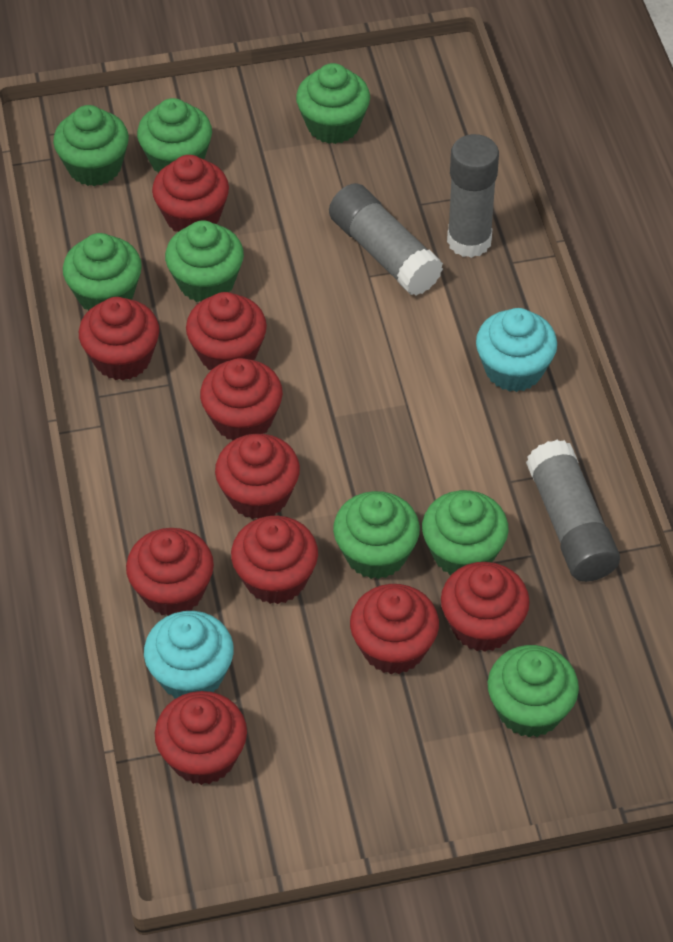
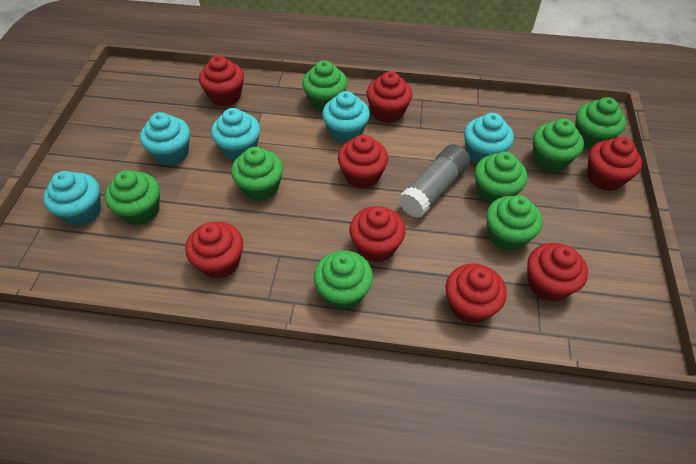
grey glue stick: 3 -> 1
red cupcake: 10 -> 8
turquoise cupcake: 2 -> 5

